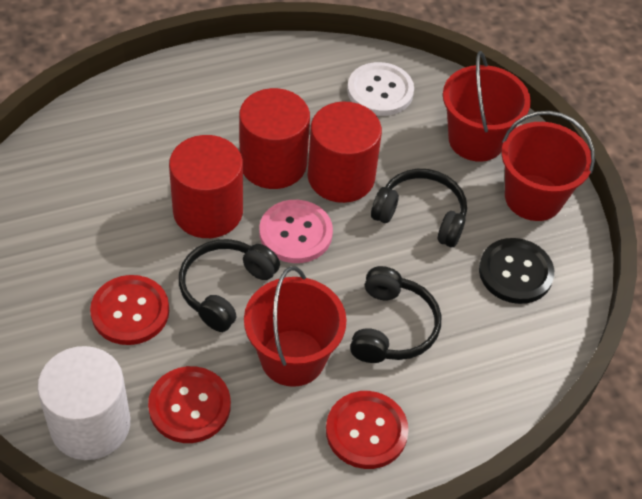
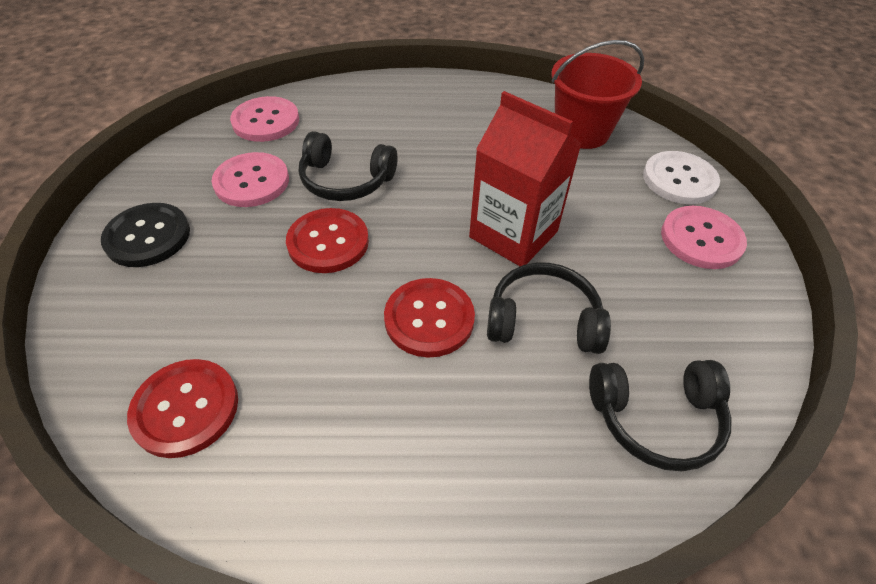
pink button: 1 -> 3
red bucket: 3 -> 1
red carton: 0 -> 1
red cylinder: 3 -> 0
white cylinder: 1 -> 0

